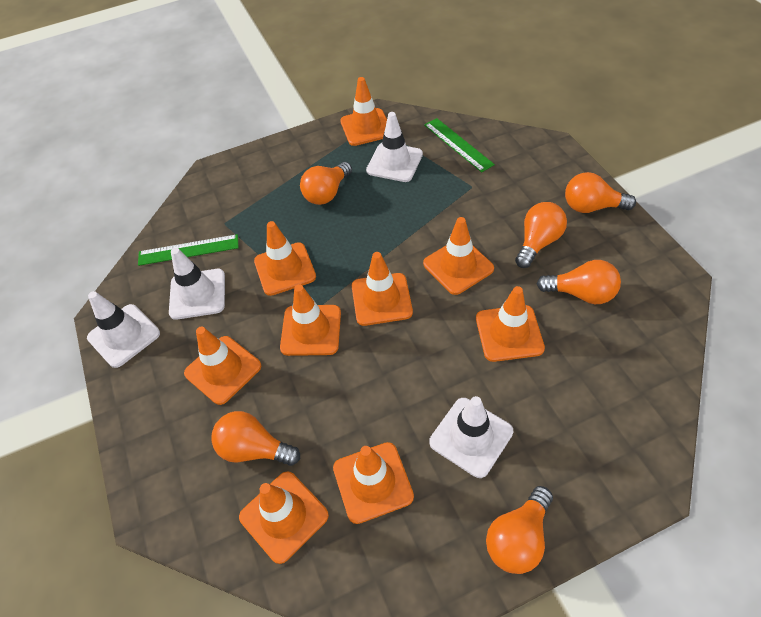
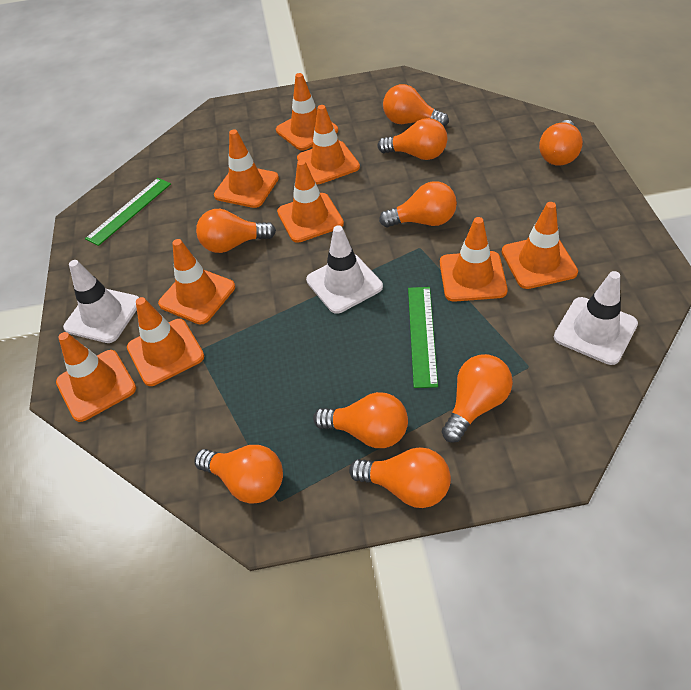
orange light bulb: 6 -> 9
white traffic cone: 4 -> 3

